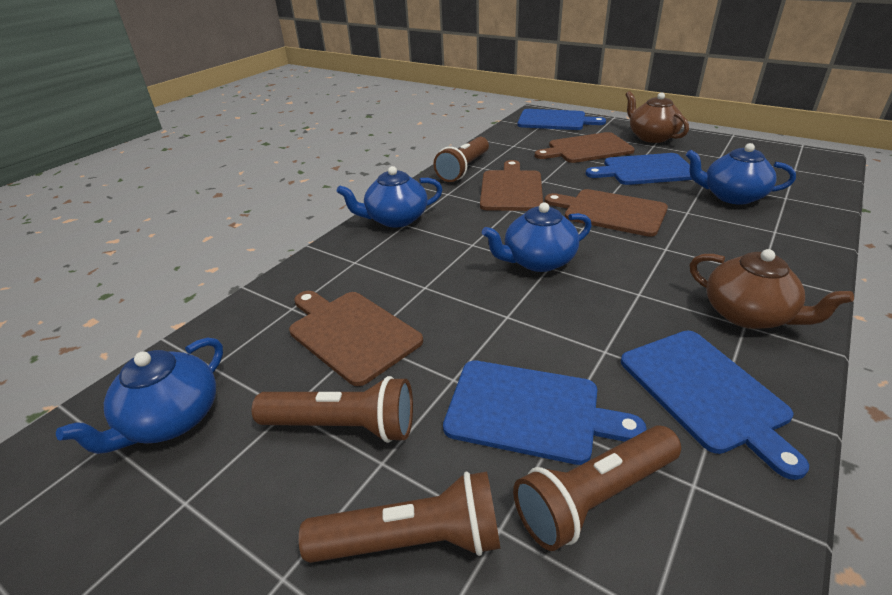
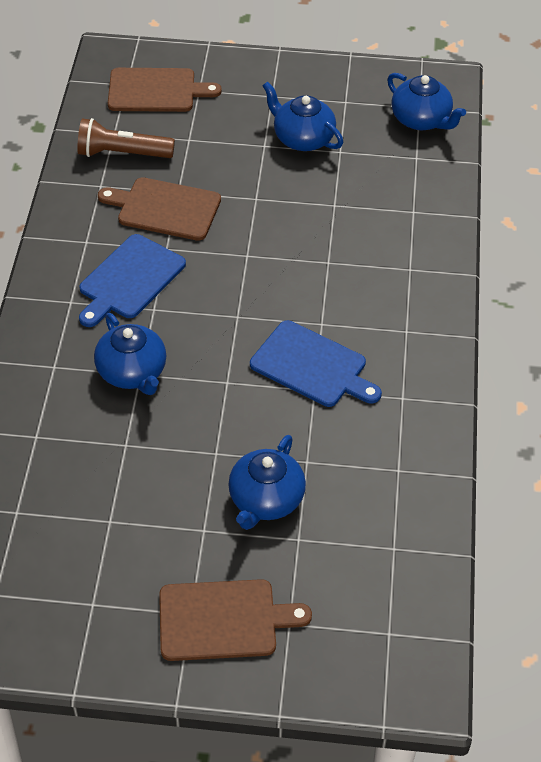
blue cutting board: 4 -> 2
brown cutting board: 4 -> 3
brown flashlight: 4 -> 1
brown teapot: 2 -> 0

